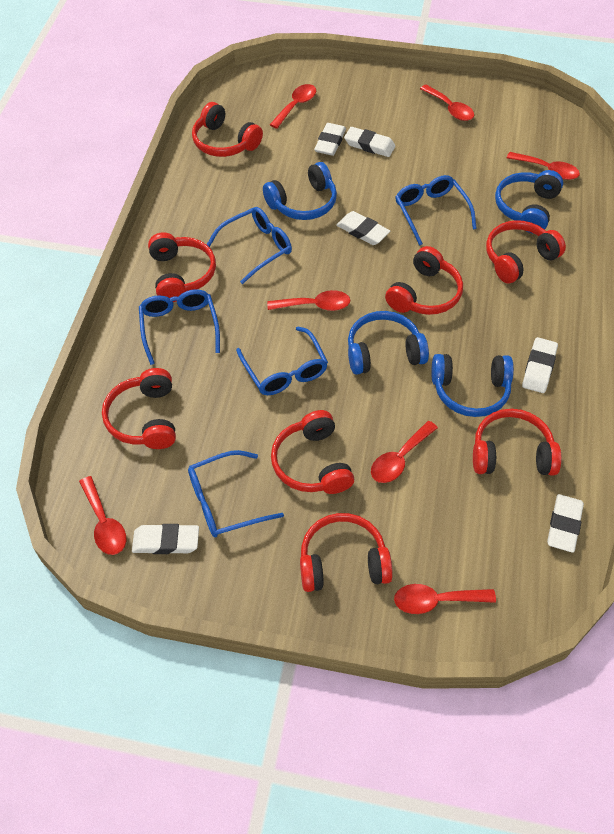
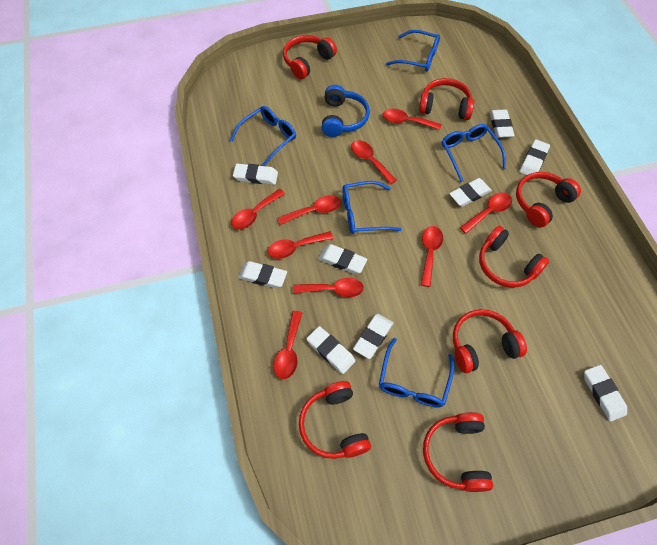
blue headphones: 4 -> 1
red headphones: 8 -> 7
red spoon: 7 -> 9
white eraser: 6 -> 9

